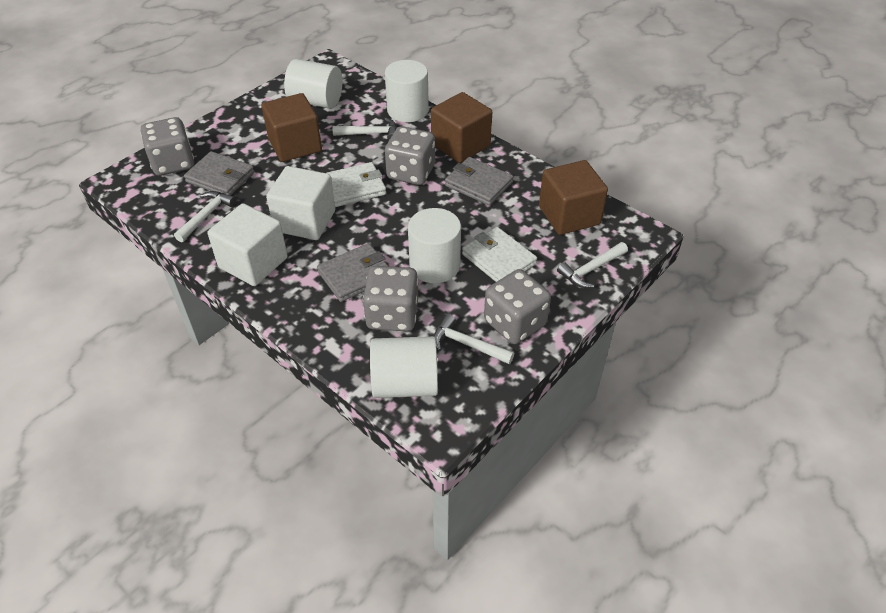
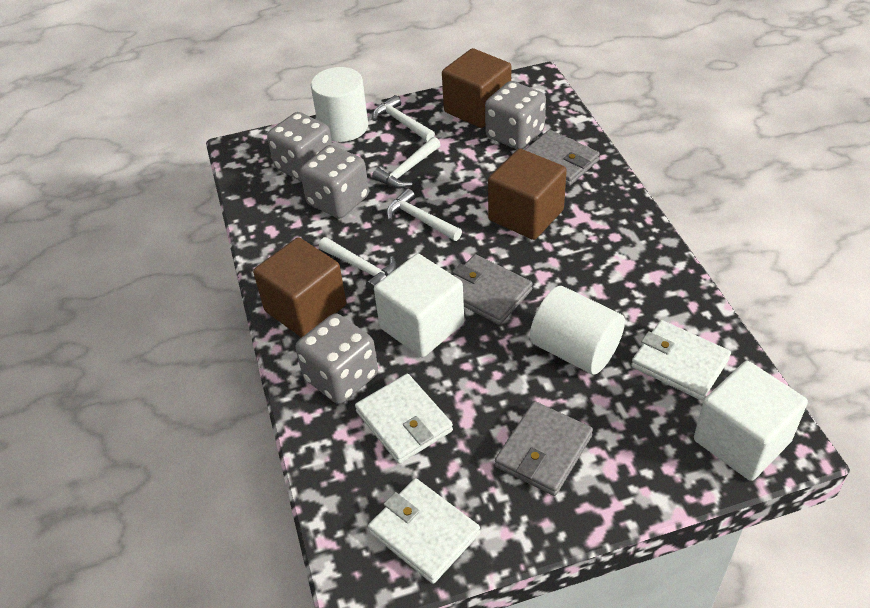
white cylinder: 4 -> 2
white wallet: 2 -> 3

